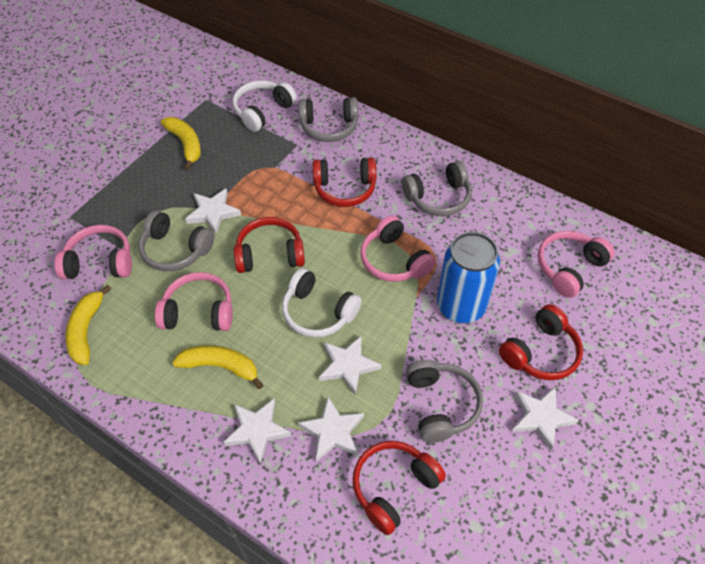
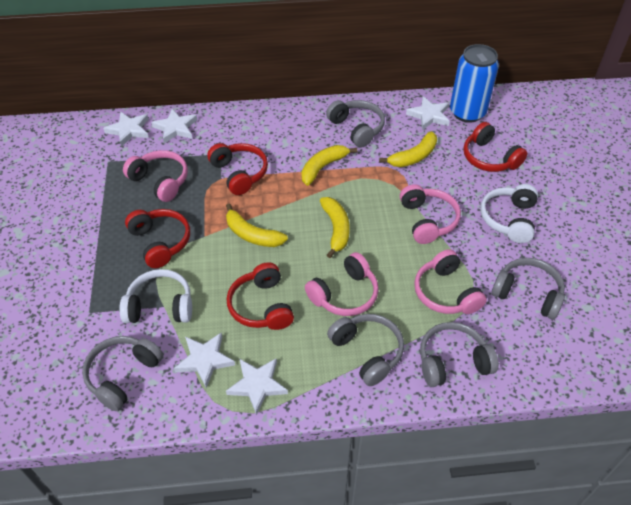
grey headphones: 4 -> 5
yellow banana: 3 -> 4

